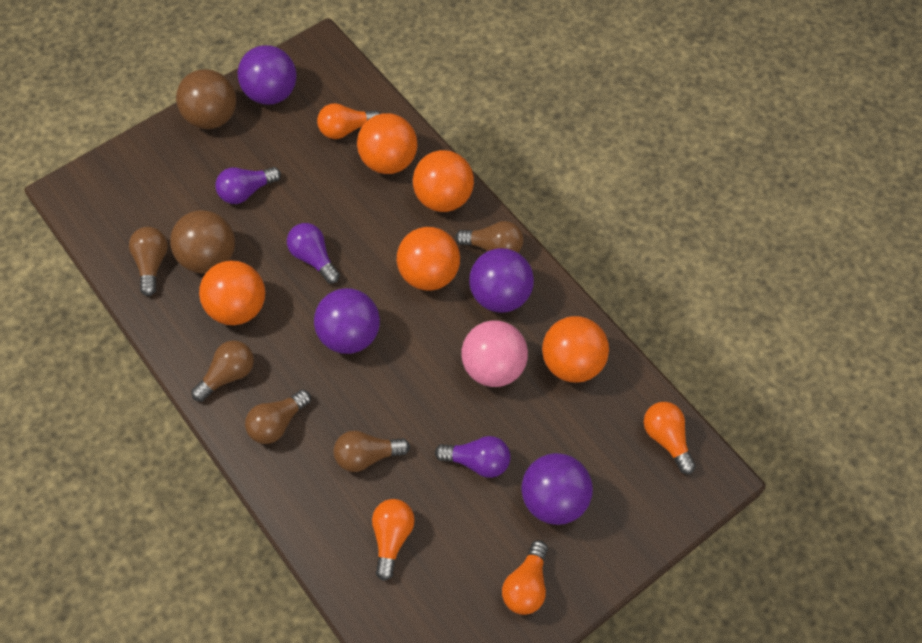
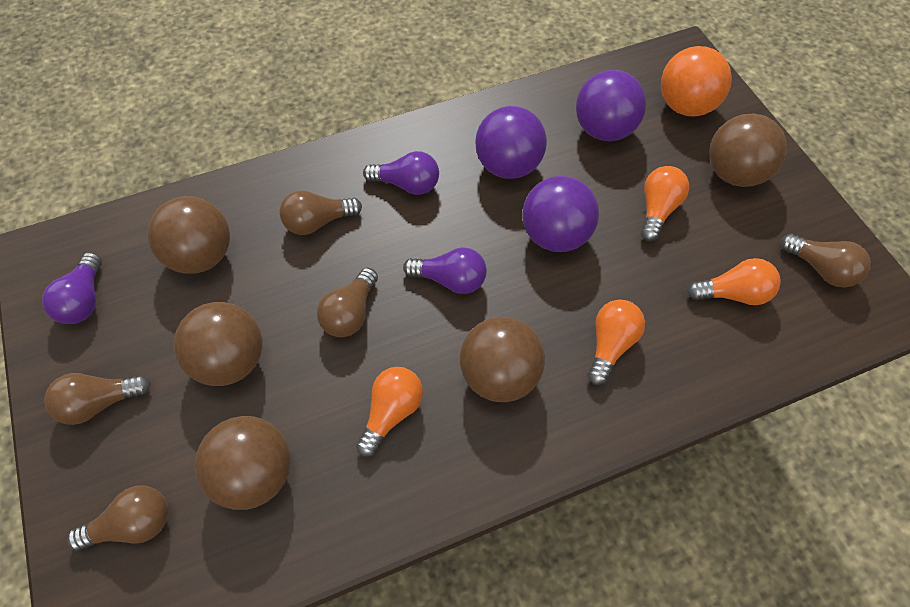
brown ball: 2 -> 5
orange ball: 5 -> 1
pink ball: 1 -> 0
purple ball: 4 -> 3

